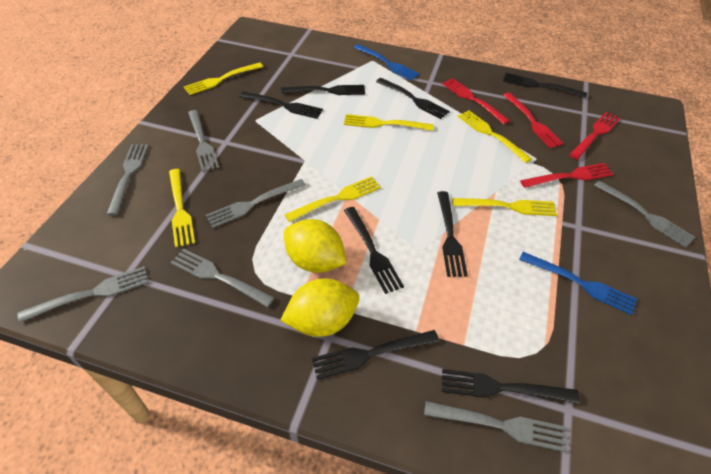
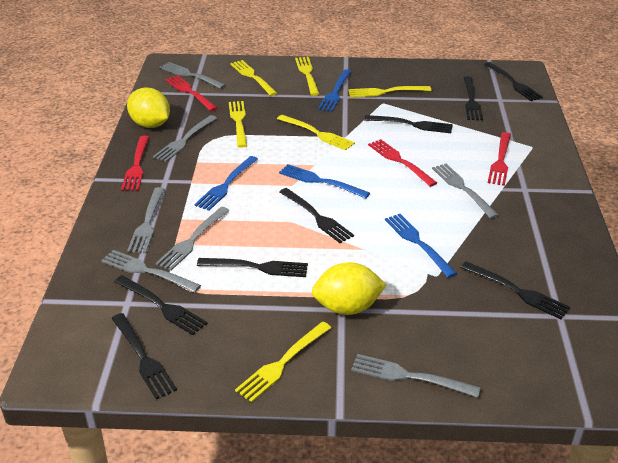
blue fork: 2 -> 4

